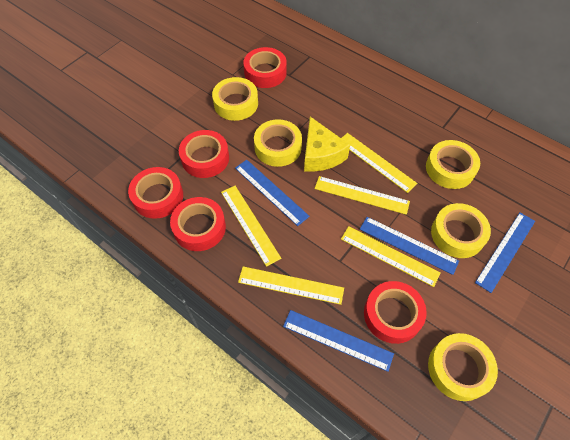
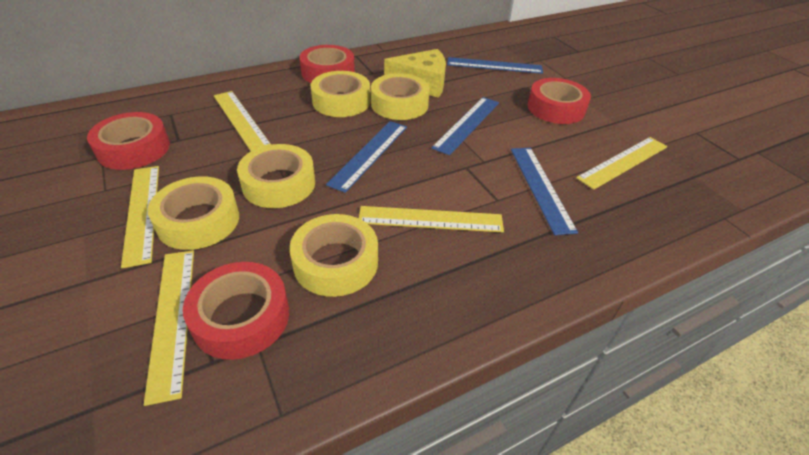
red tape: 5 -> 4

